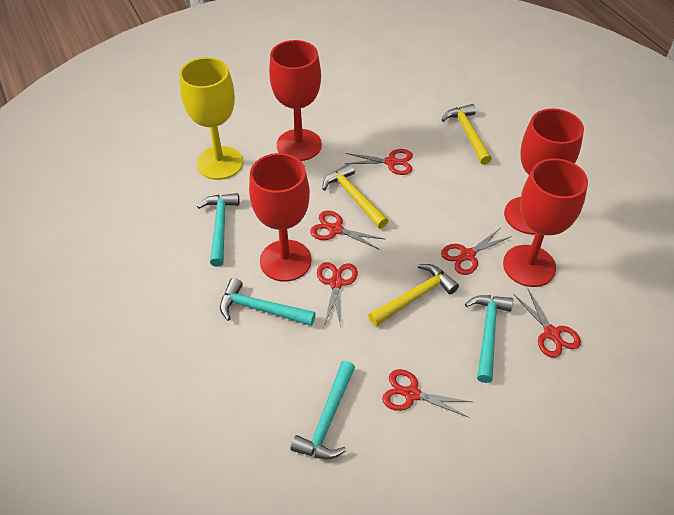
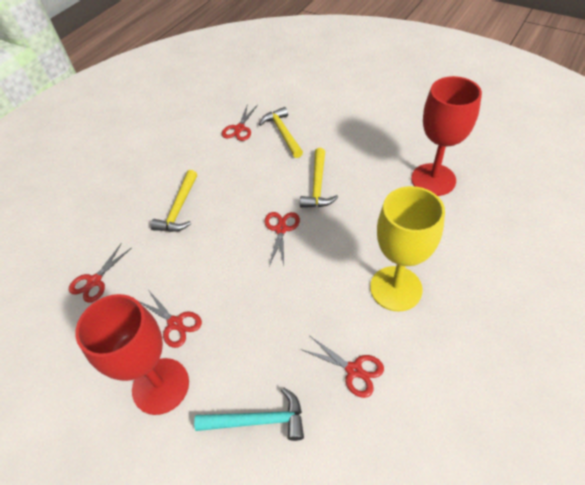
red goblet: 4 -> 2
red scissors: 6 -> 5
turquoise hammer: 4 -> 1

